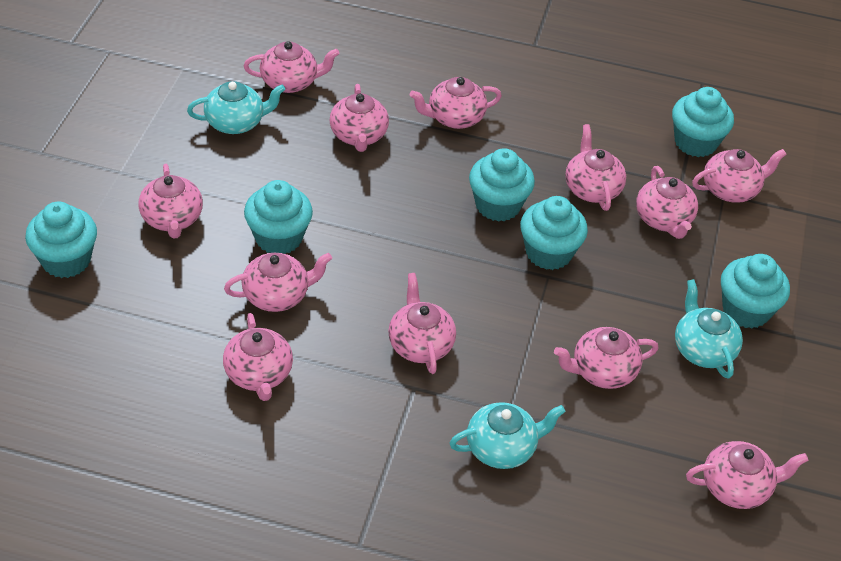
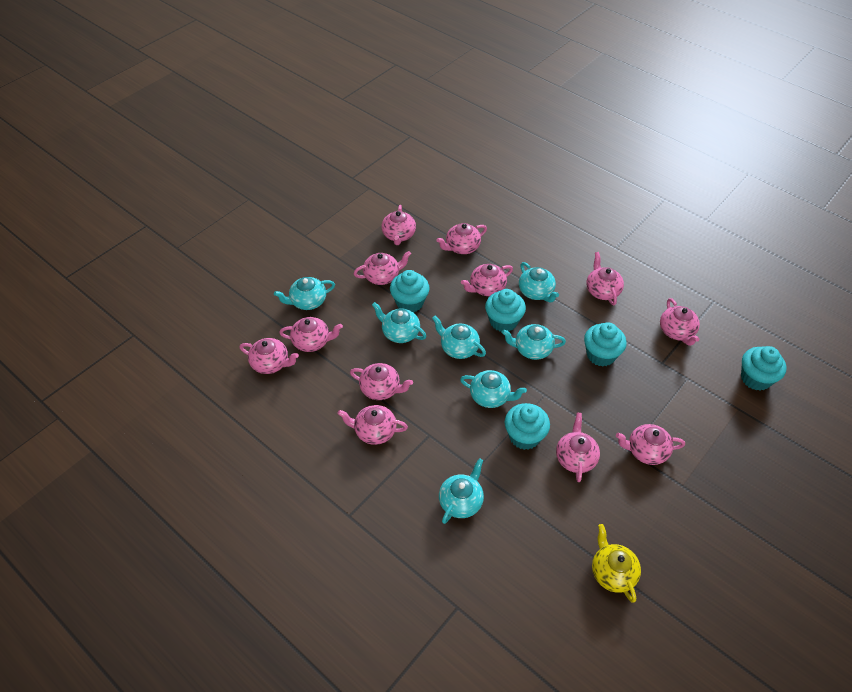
turquoise cupcake: 6 -> 5
turquoise teapot: 3 -> 7
yellow teapot: 0 -> 1

